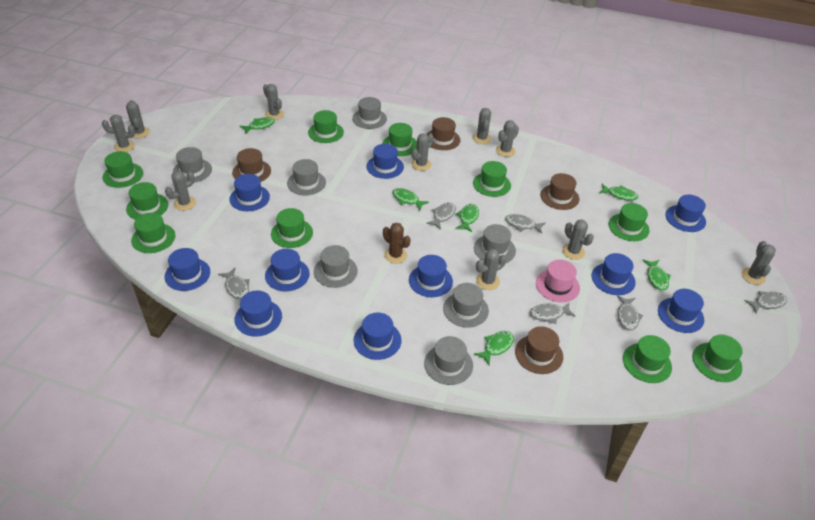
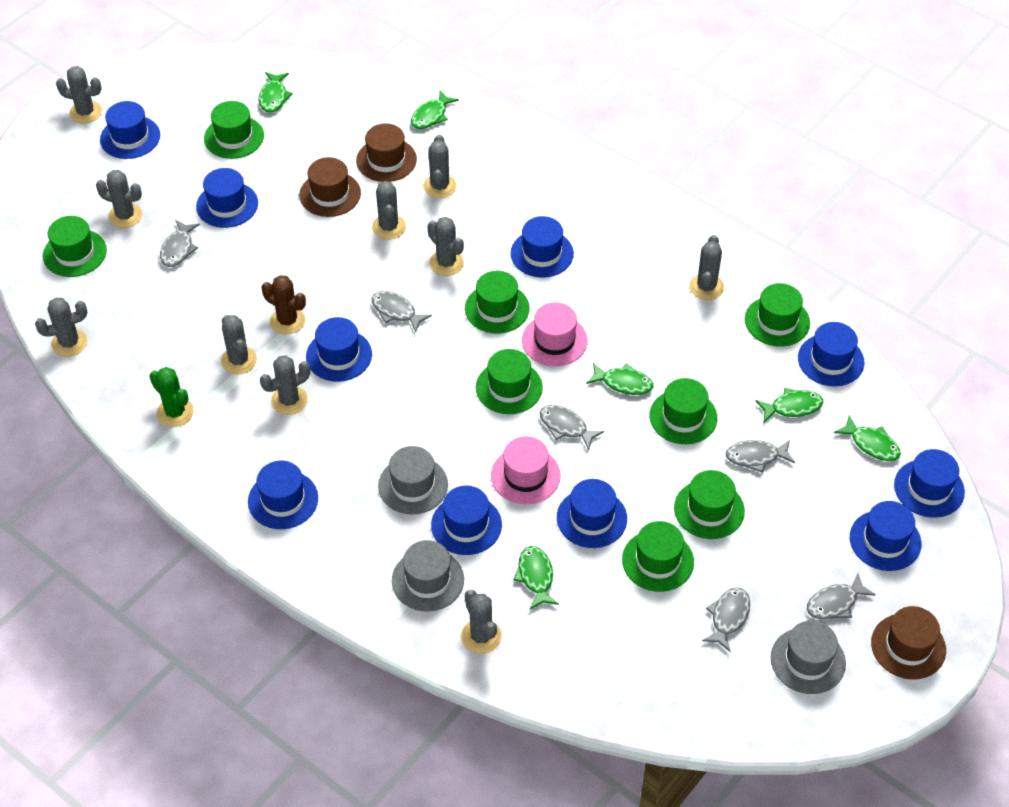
brown hat: 4 -> 3
green cactus: 0 -> 1
green hat: 10 -> 8
grey hat: 7 -> 3
pink hat: 1 -> 2

